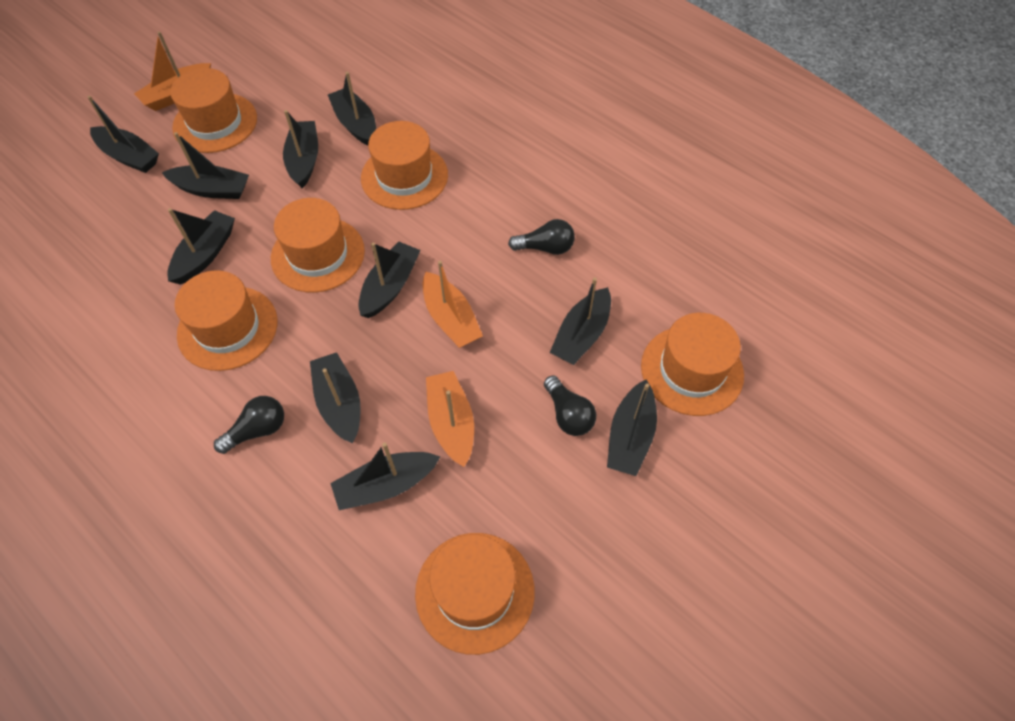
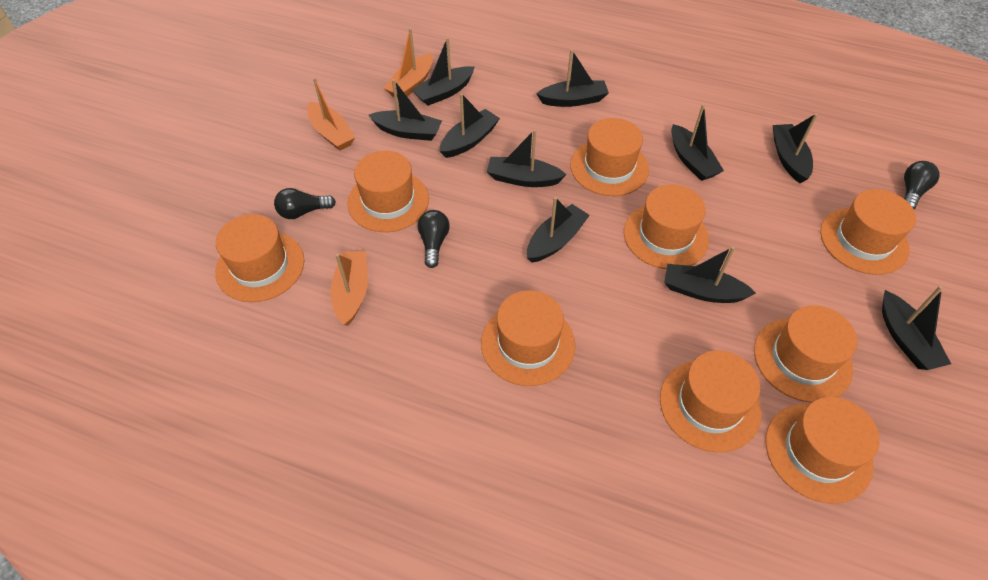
orange hat: 6 -> 9

